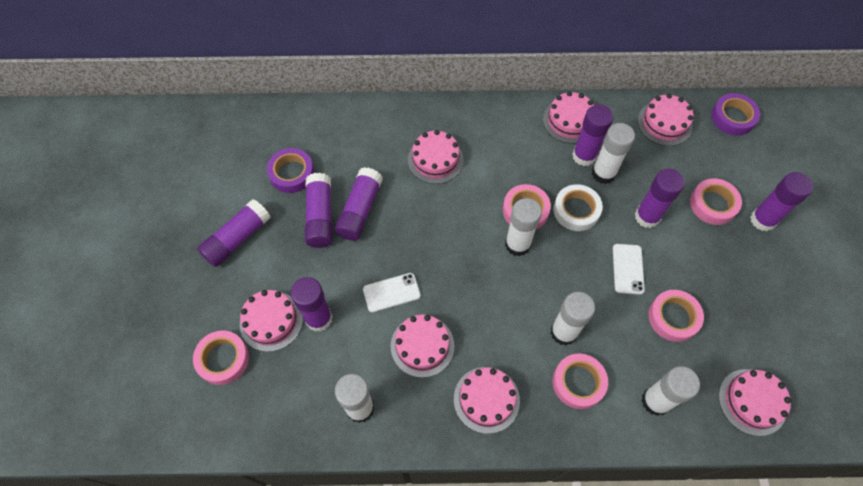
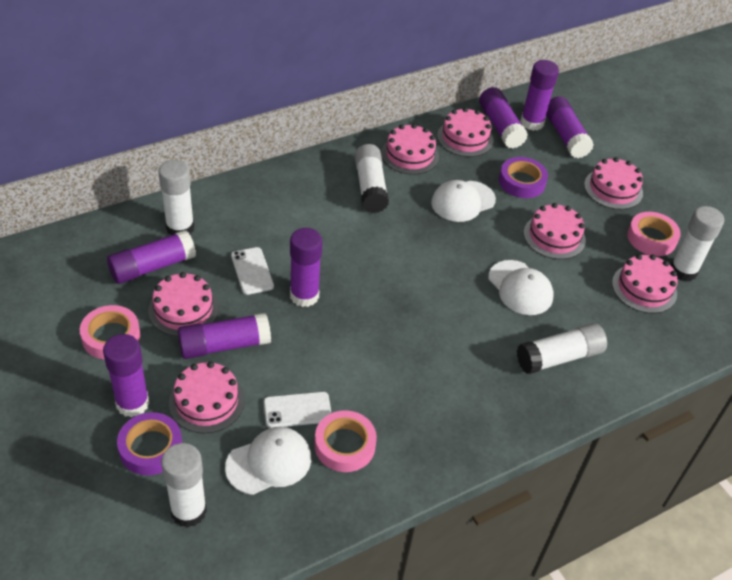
pink tape: 5 -> 3
white cap: 0 -> 3
white tape: 1 -> 0

